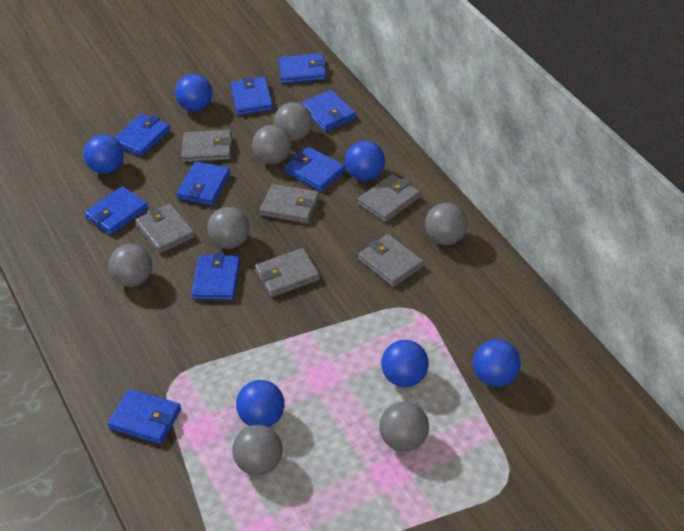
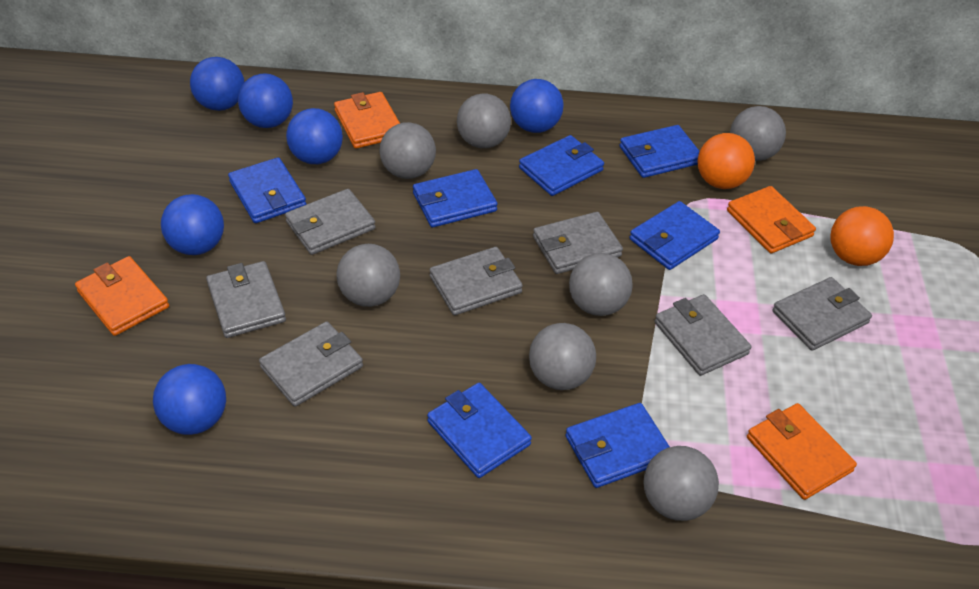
blue wallet: 9 -> 7
grey wallet: 6 -> 7
orange ball: 0 -> 2
orange wallet: 0 -> 4

